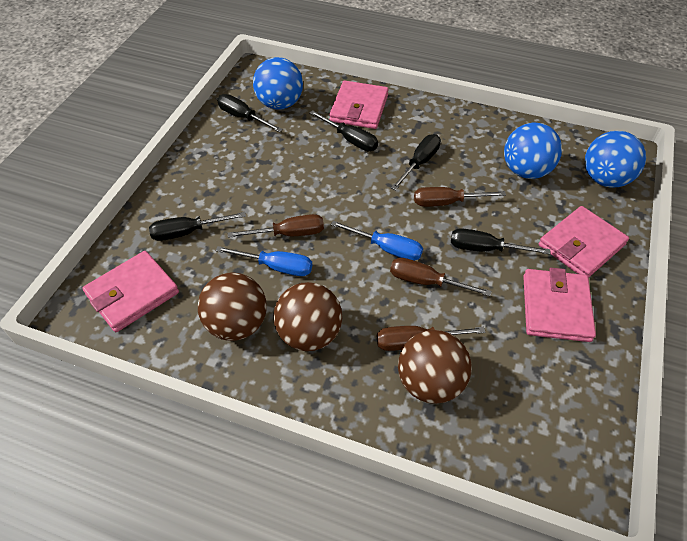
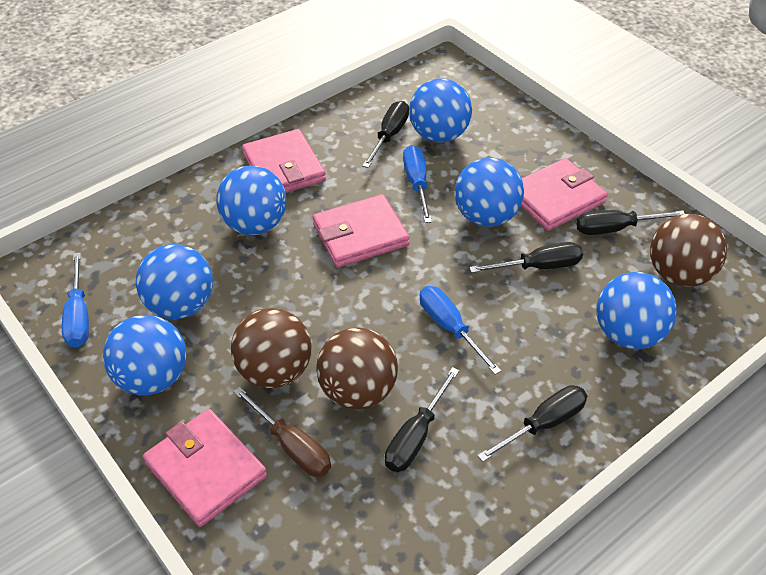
blue ball: 3 -> 6
blue screwdriver: 2 -> 3
brown screwdriver: 4 -> 1

